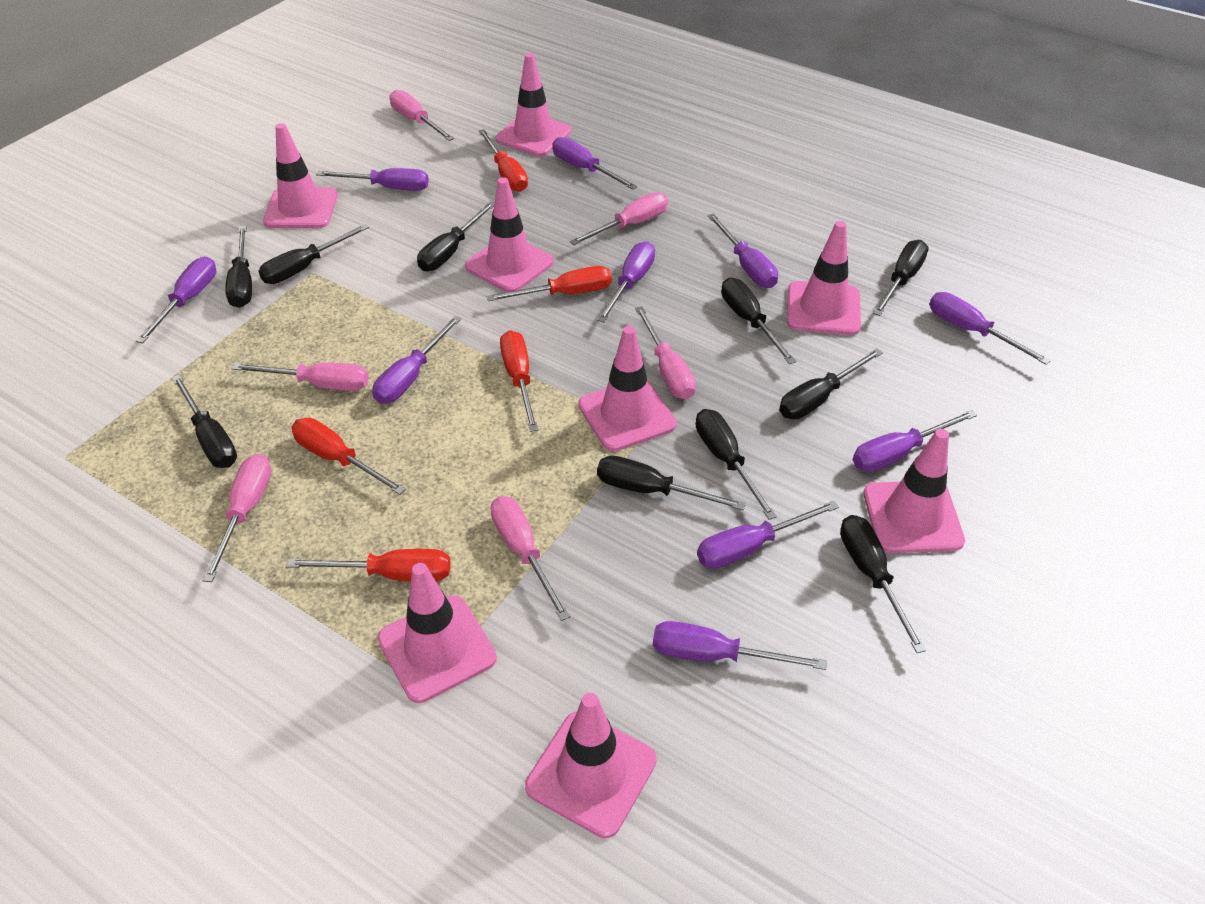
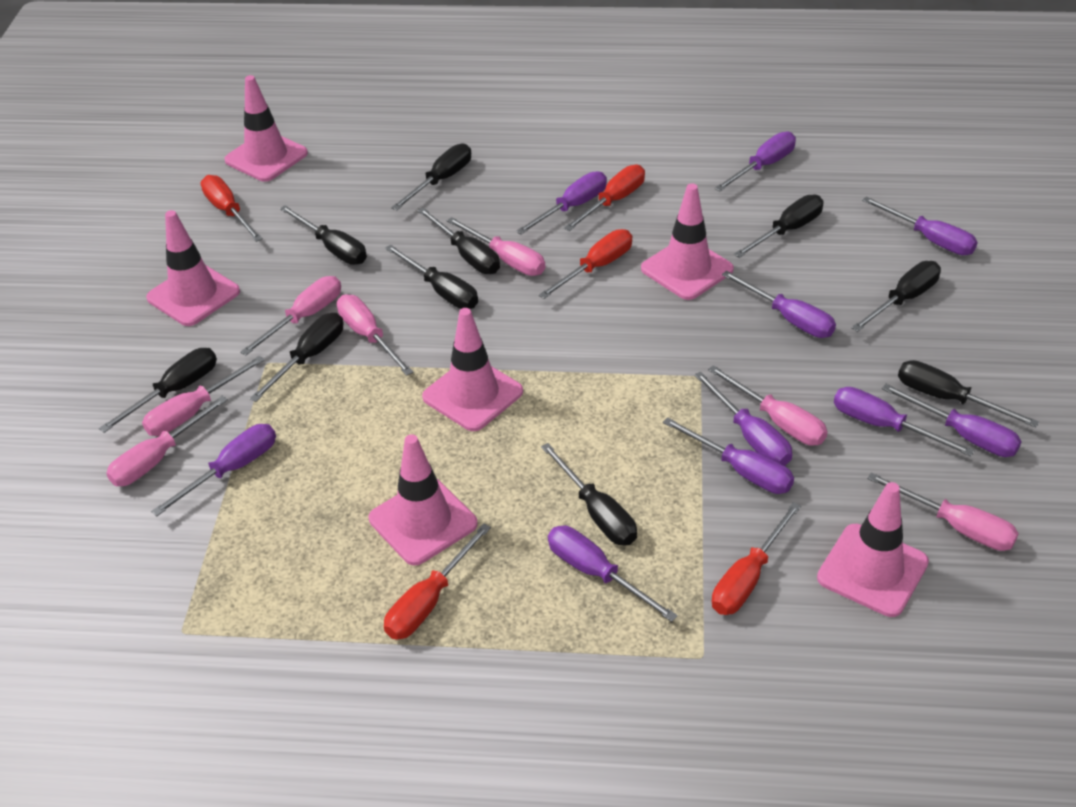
pink screwdriver: 6 -> 7
pink traffic cone: 8 -> 6

